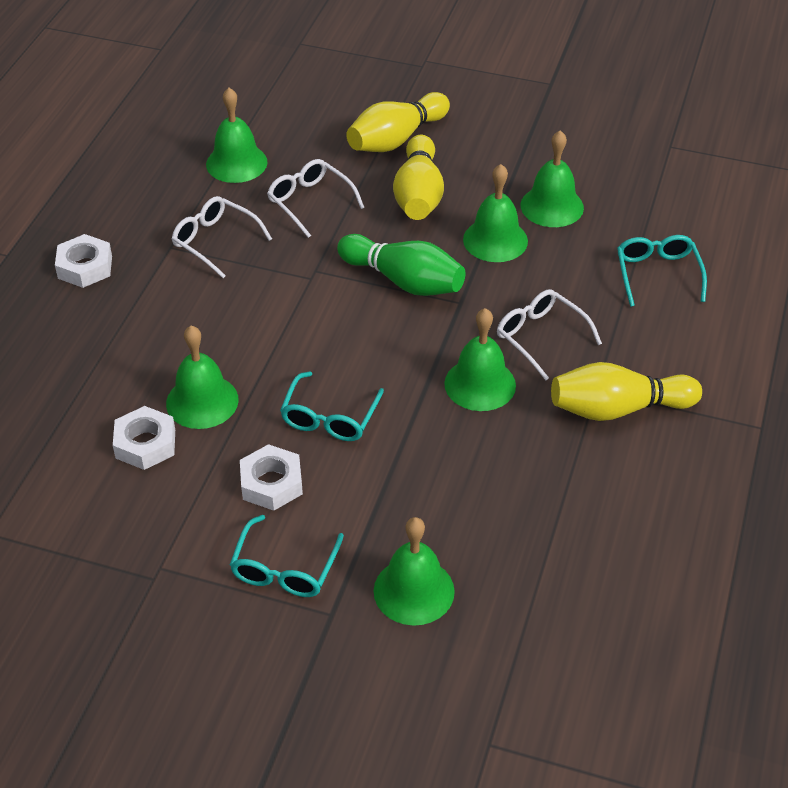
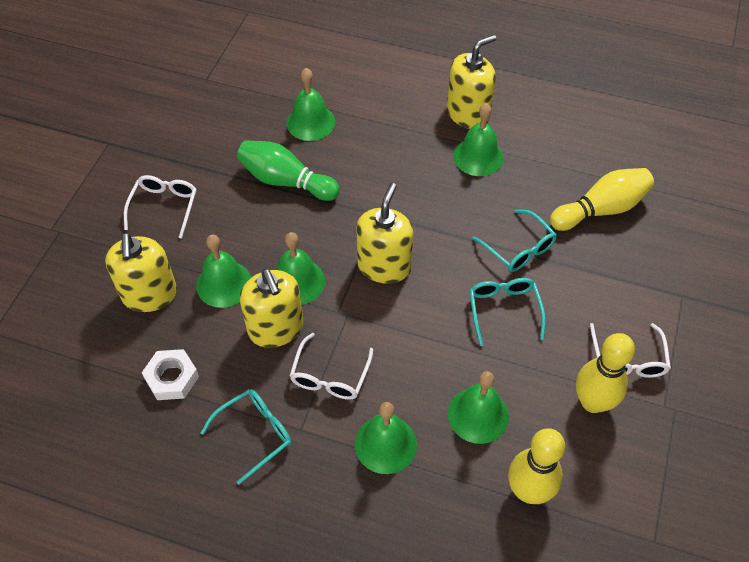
white nut: 3 -> 1
yellow soap dispenser: 0 -> 4

